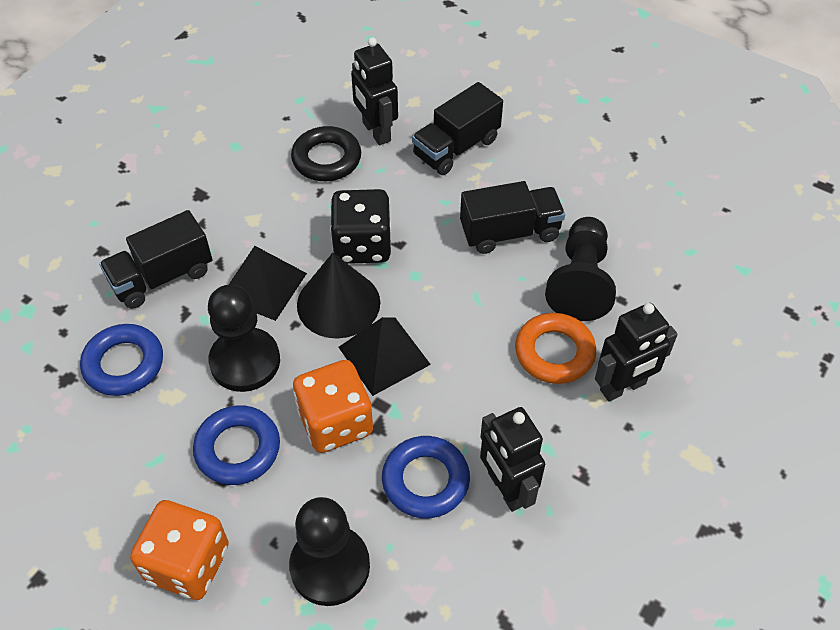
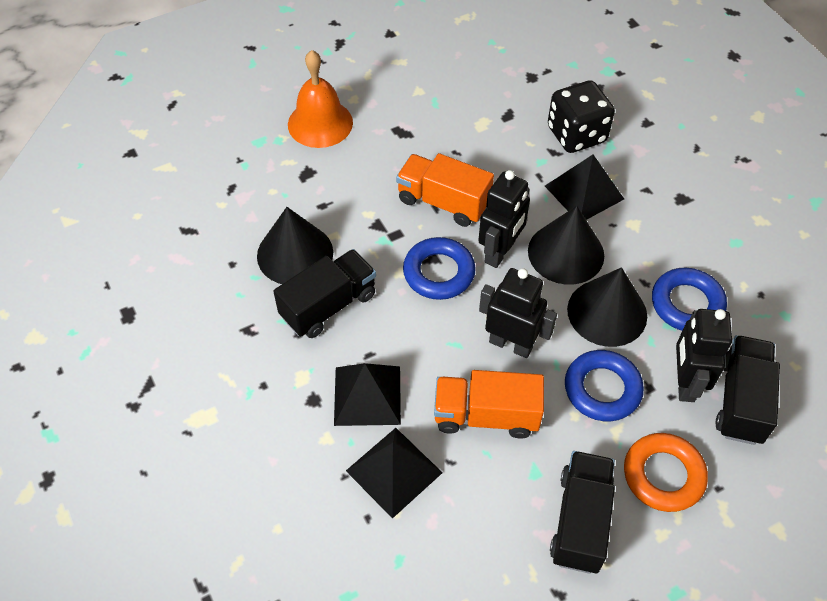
black cone: 1 -> 3
black pawn: 3 -> 0
black pyramid: 2 -> 3
black ring: 1 -> 0
orange bell: 0 -> 1
orange dice: 2 -> 0
orange truck: 0 -> 2

